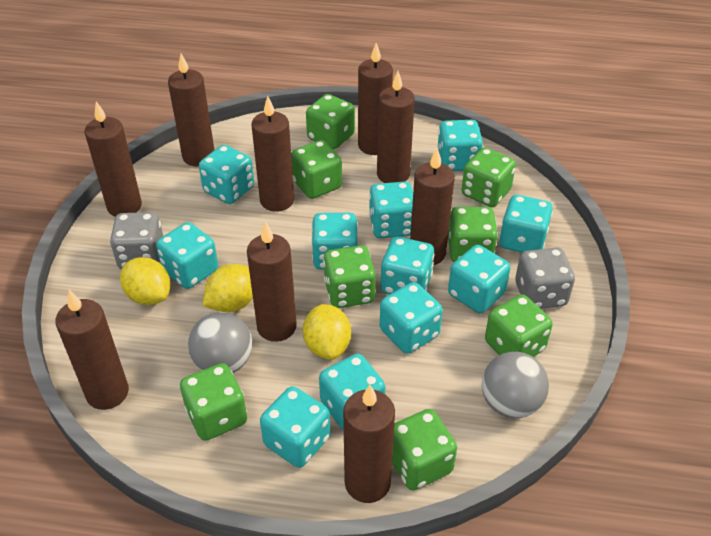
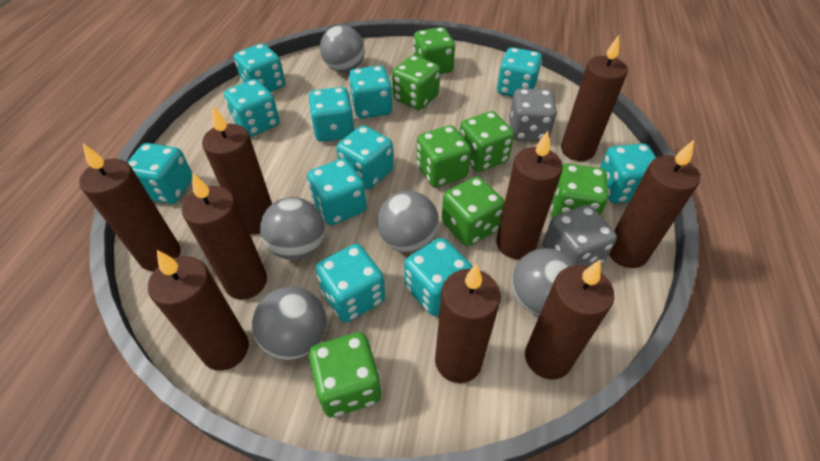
green dice: 8 -> 7
grey ball: 2 -> 5
yellow lemon: 3 -> 0

